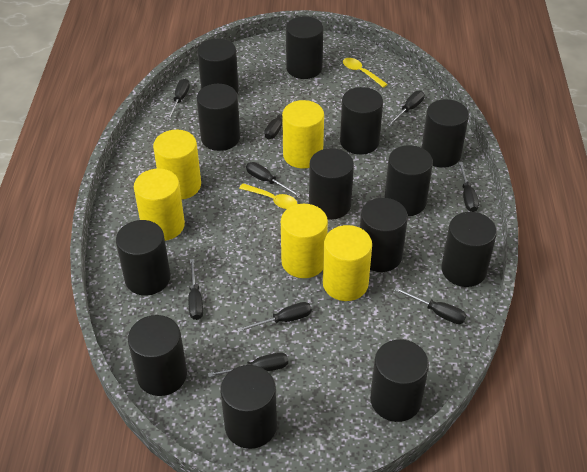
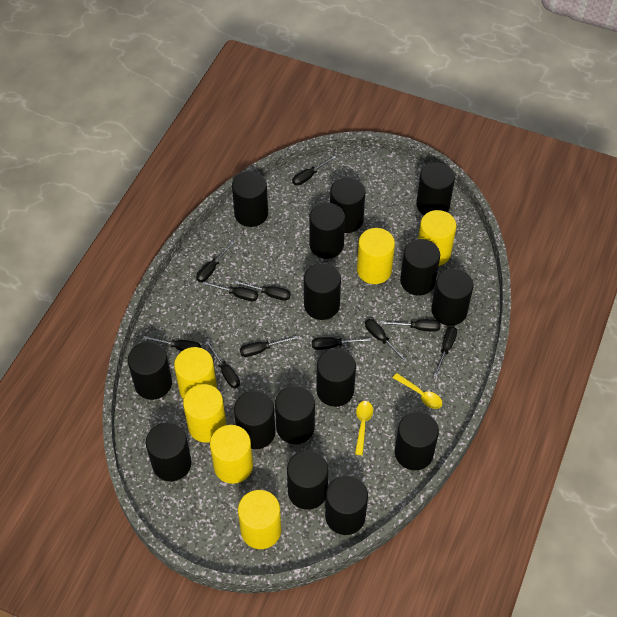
black cylinder: 13 -> 15
black screwdriver: 9 -> 11
yellow cylinder: 5 -> 6

